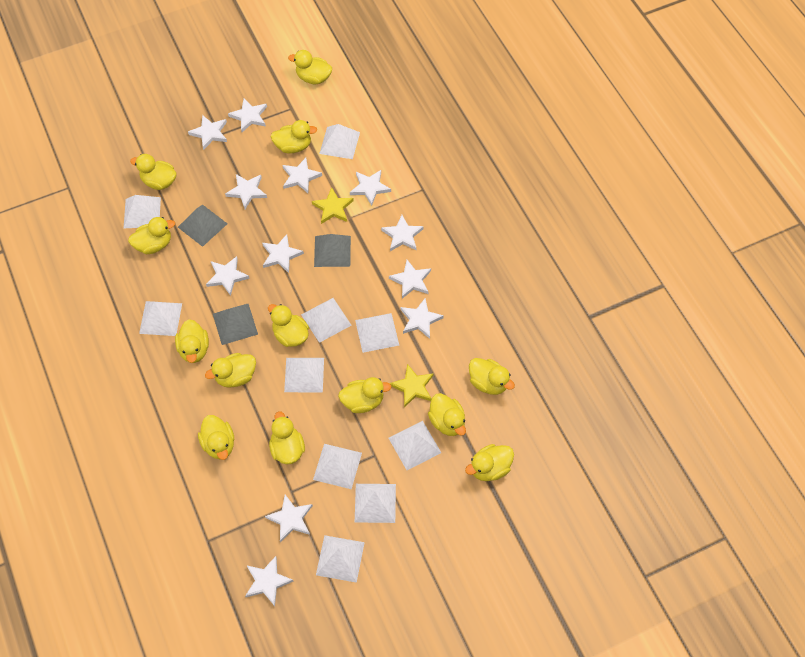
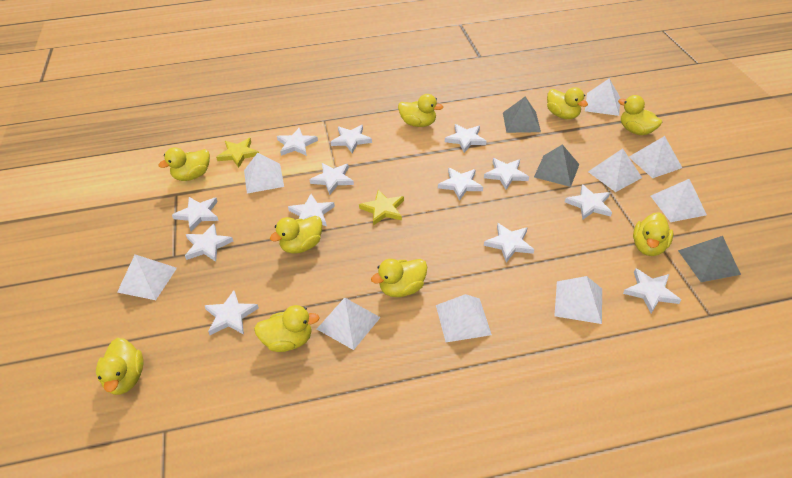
white pyramid: 10 -> 9
white star: 12 -> 13
yellow duck: 13 -> 9

